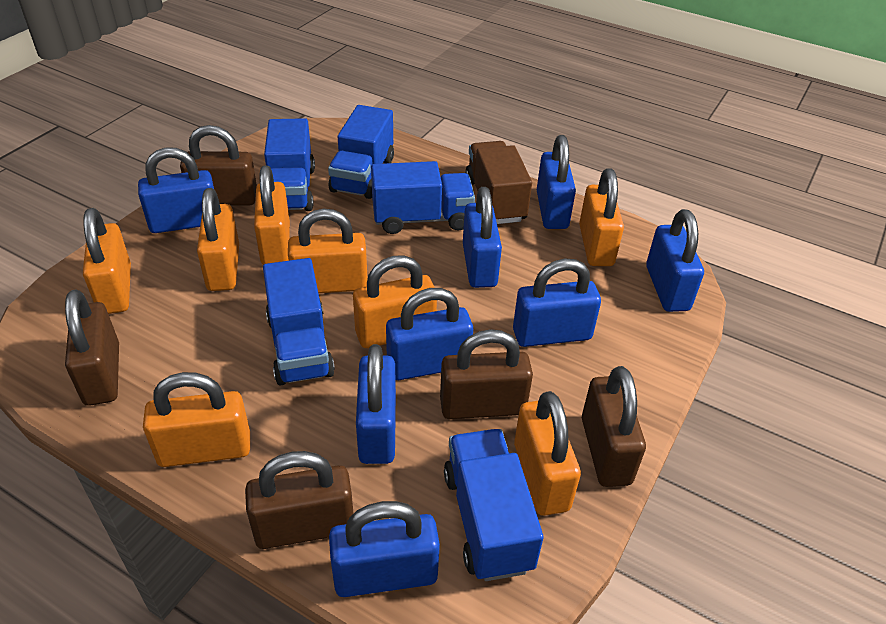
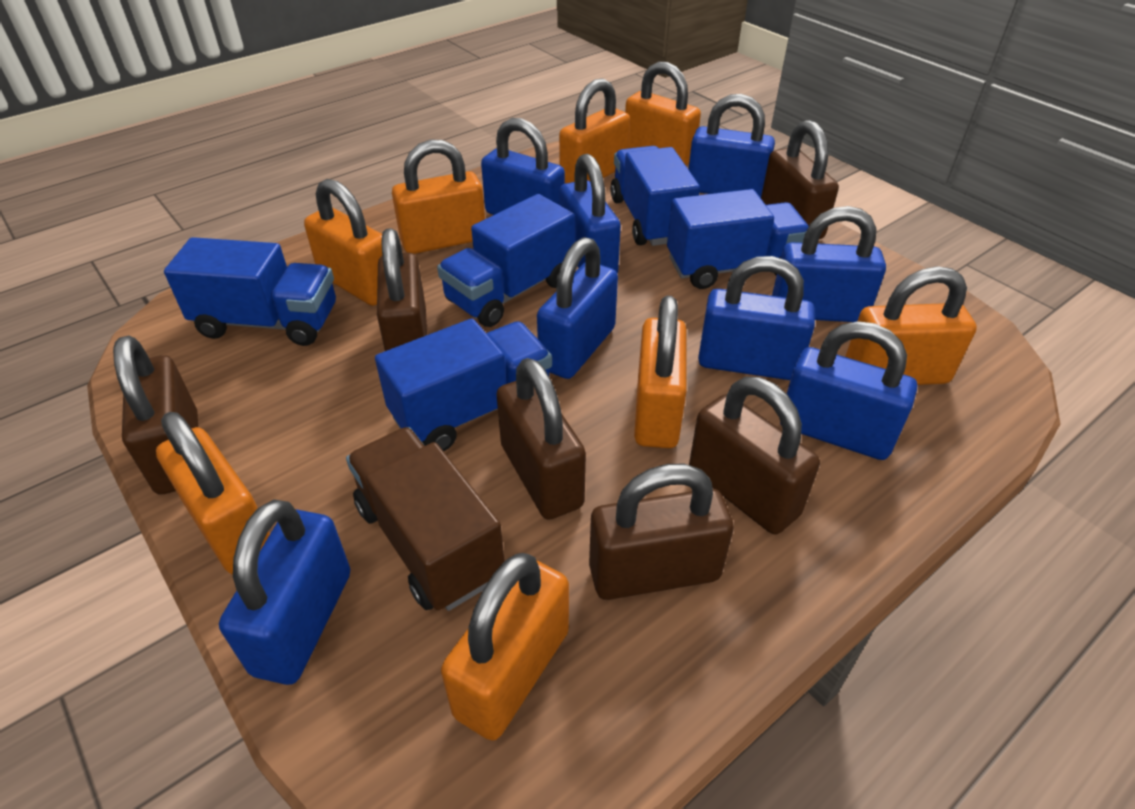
brown padlock: 5 -> 6

